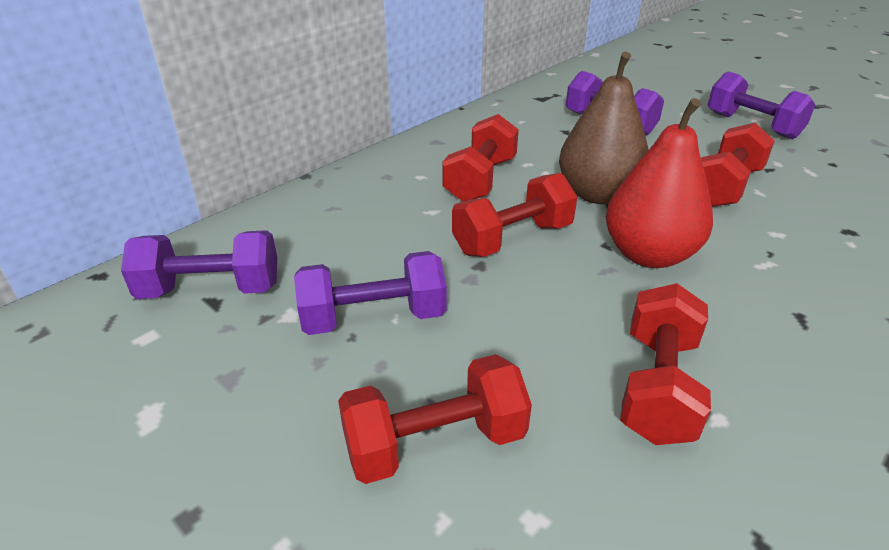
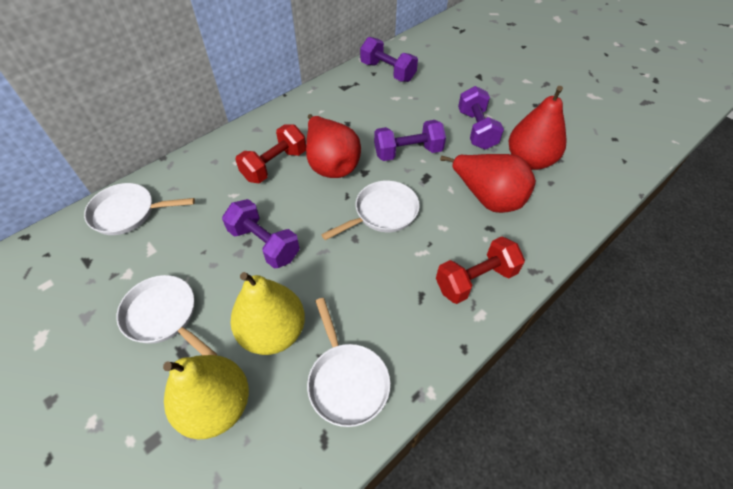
brown pear: 1 -> 0
red dumbbell: 5 -> 2
red pear: 1 -> 3
white pan: 0 -> 4
yellow pear: 0 -> 2

